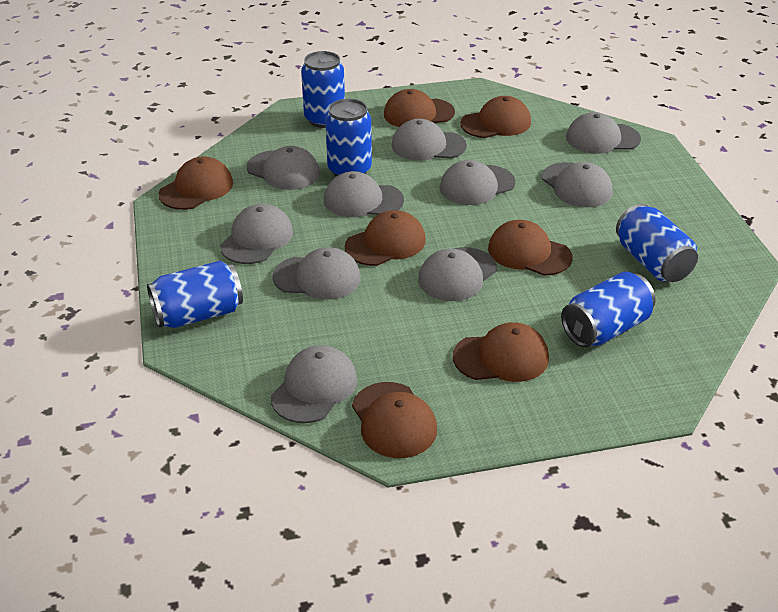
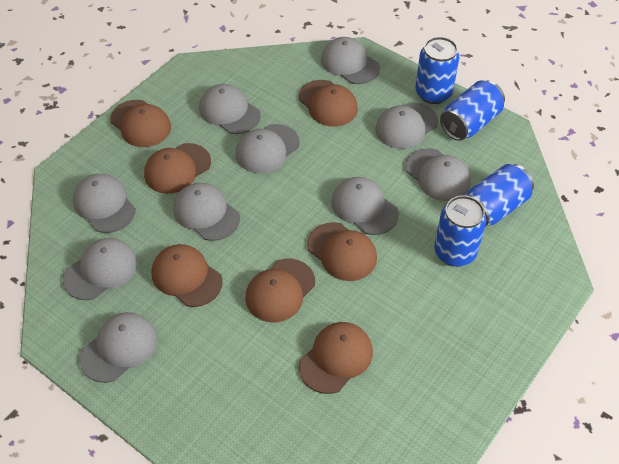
blue can: 5 -> 4

